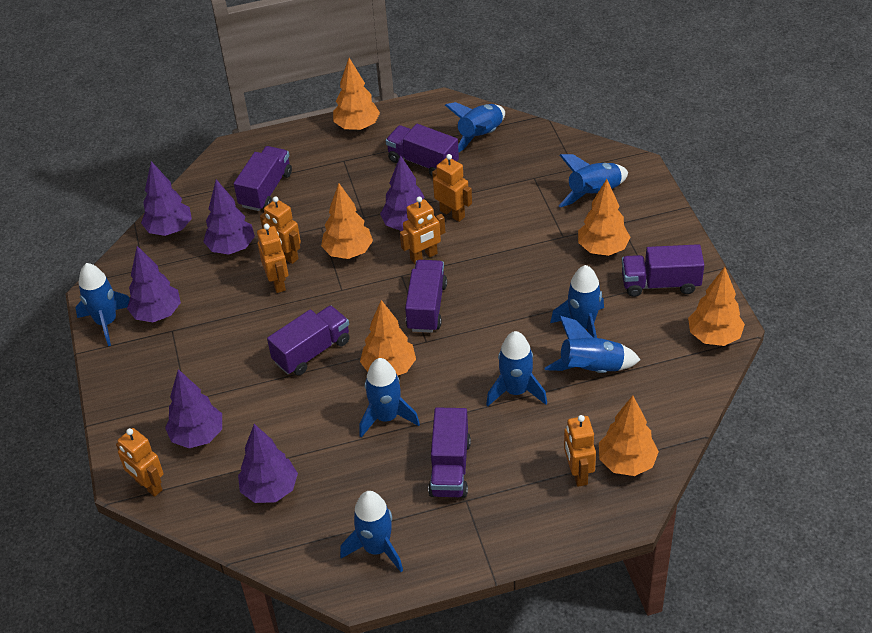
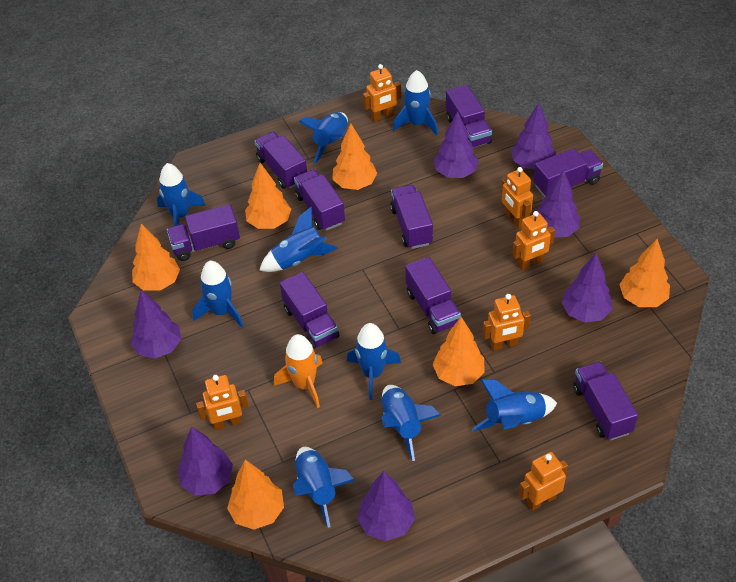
blue rocket: 8 -> 9
orange rocket: 0 -> 1
purple tree: 6 -> 7
purple truck: 6 -> 9

